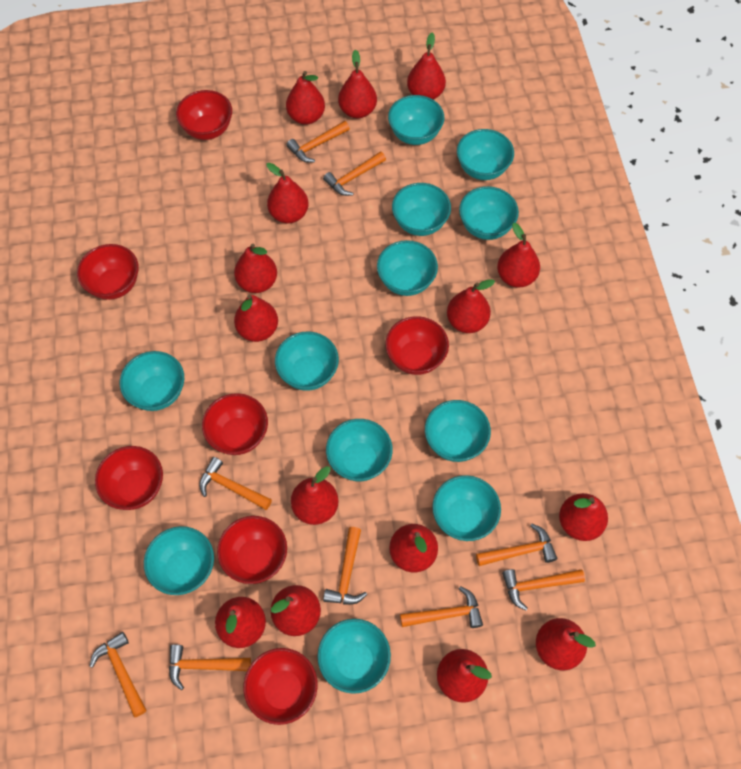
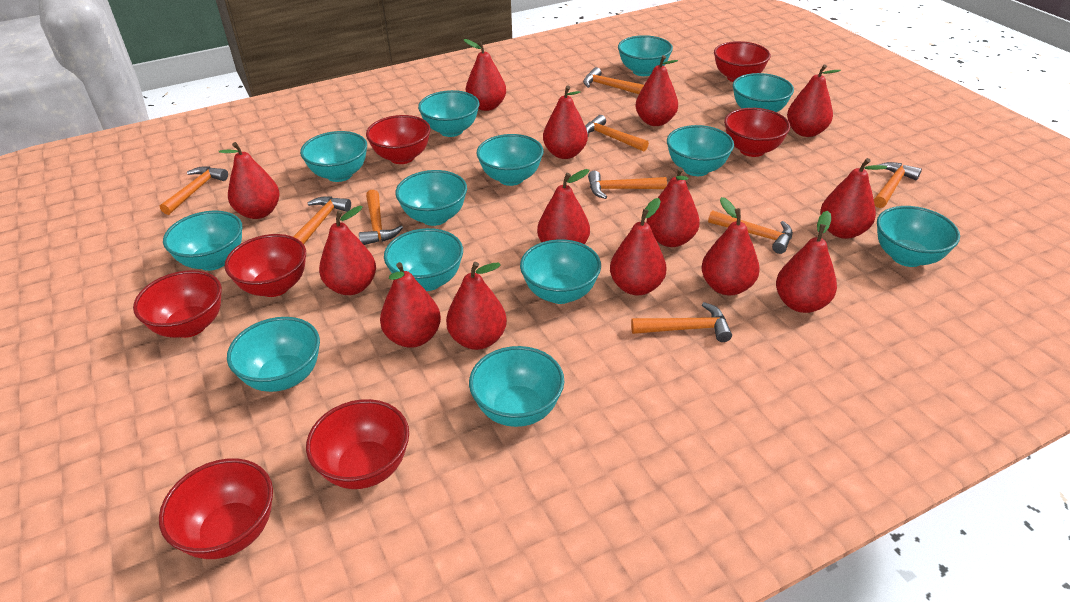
red pear: 15 -> 14
turquoise bowl: 12 -> 13

